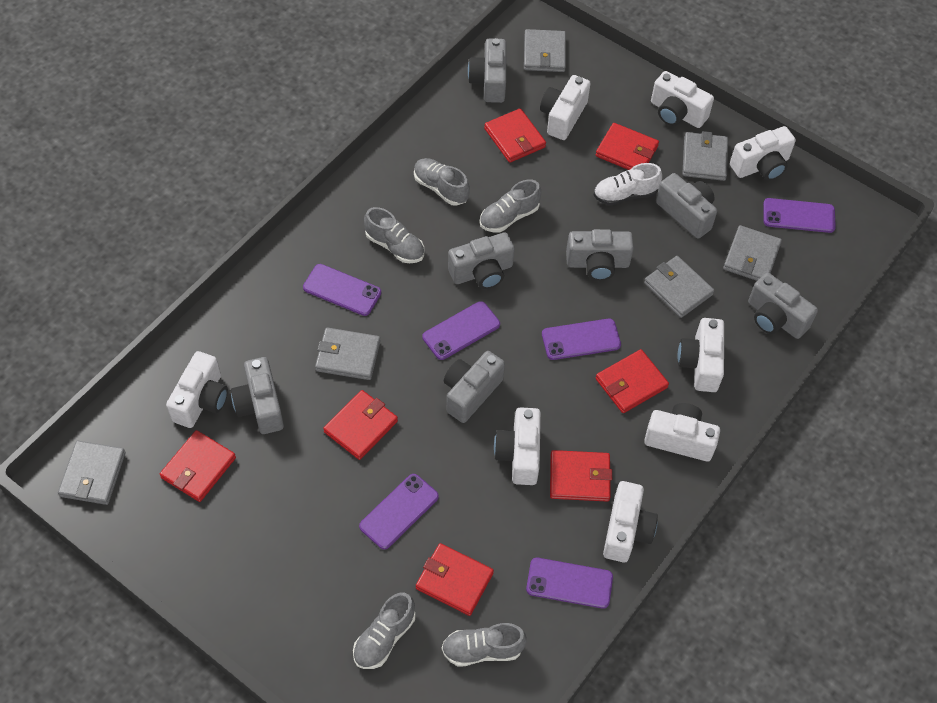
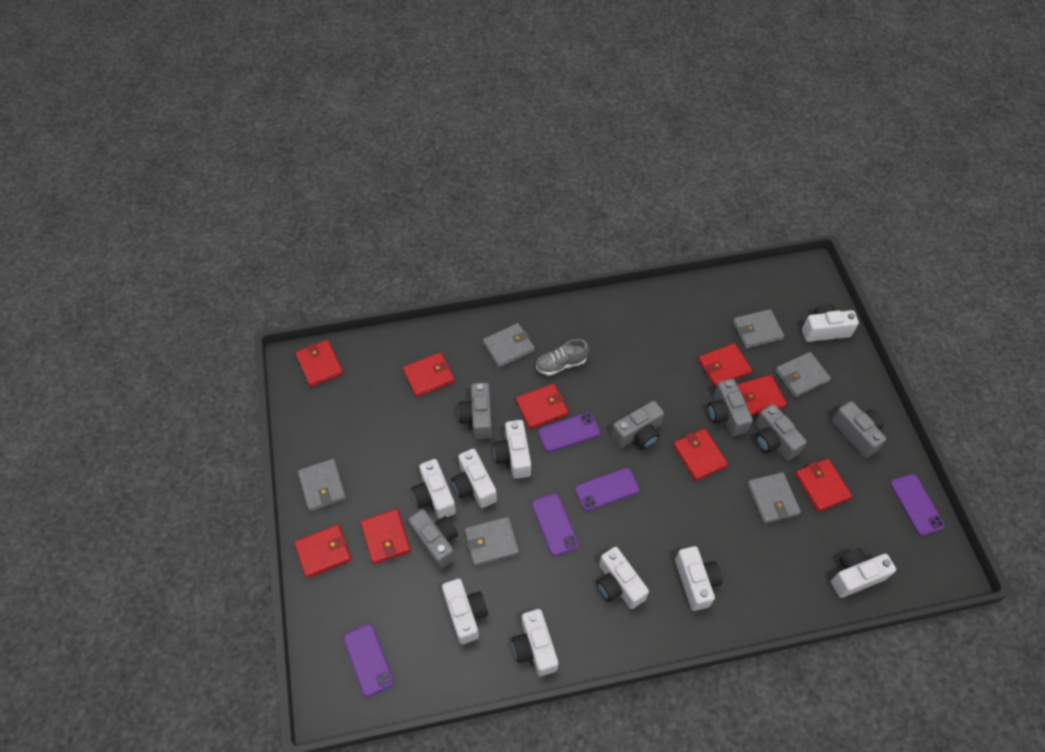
grey camera: 7 -> 6
grey shoe: 5 -> 1
purple phone: 6 -> 5
red wallet: 7 -> 9
white camera: 8 -> 9
white shoe: 1 -> 0

